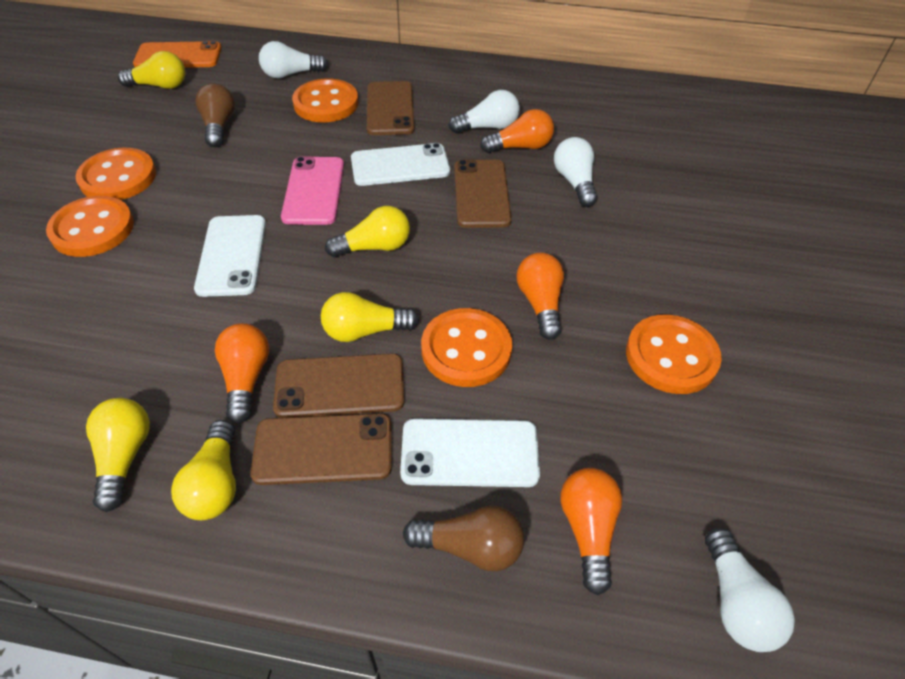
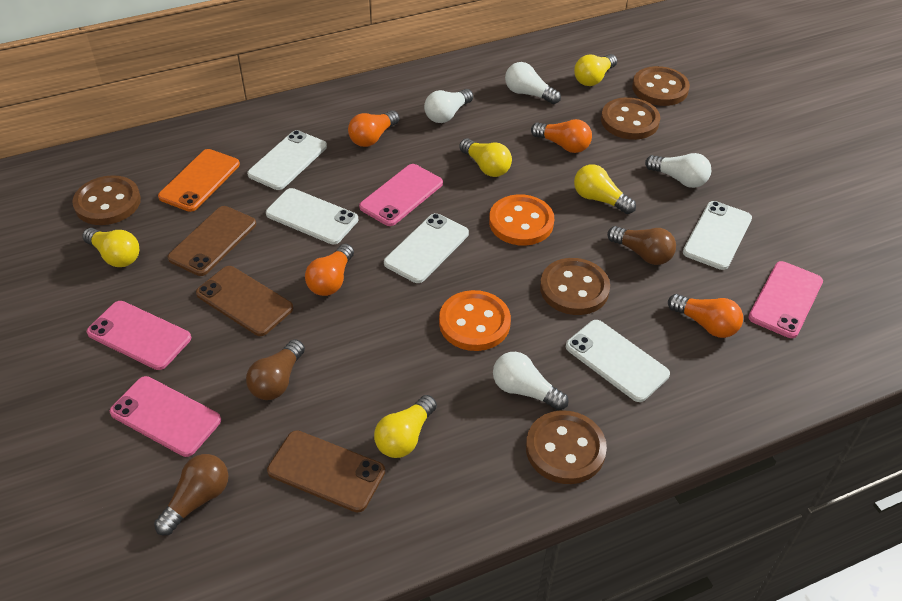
brown button: 0 -> 5
brown light bulb: 2 -> 3
brown phone: 4 -> 3
orange button: 5 -> 2
pink phone: 1 -> 4
white phone: 3 -> 5

